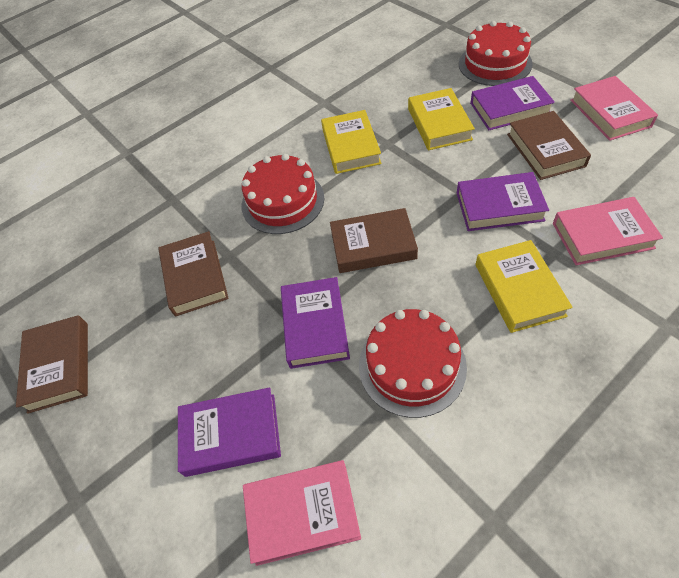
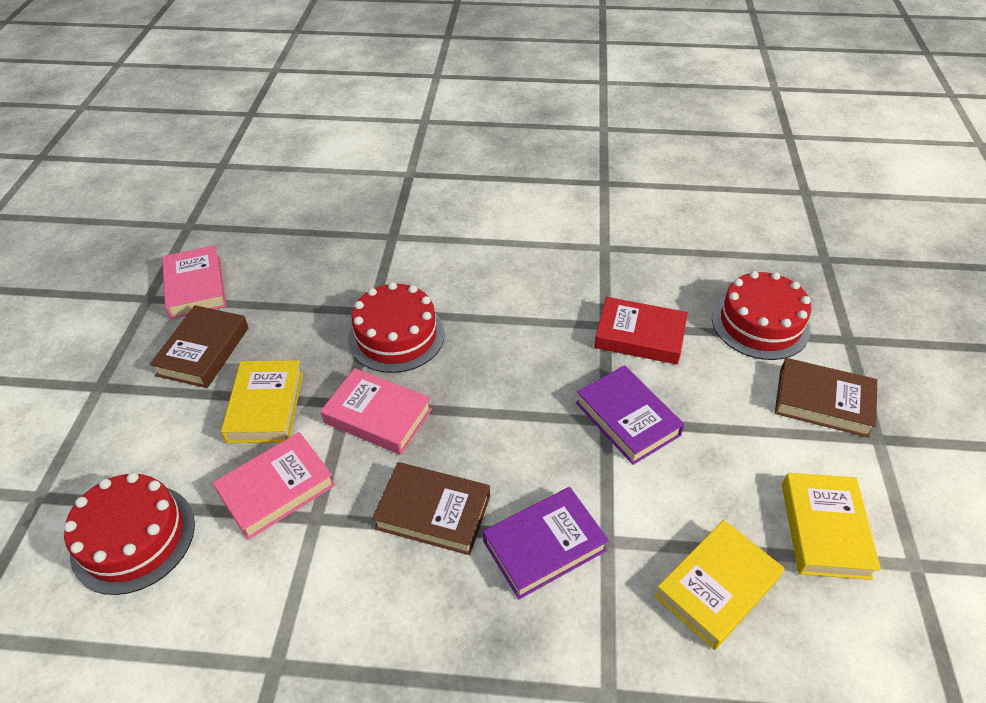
brown book: 4 -> 3
purple book: 4 -> 2
red book: 0 -> 1

